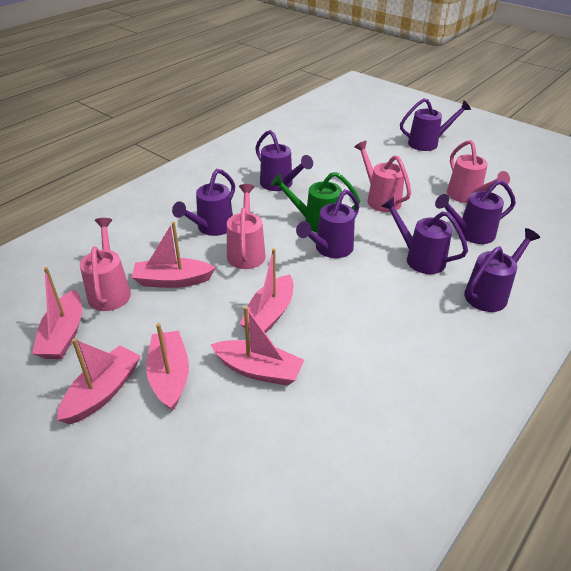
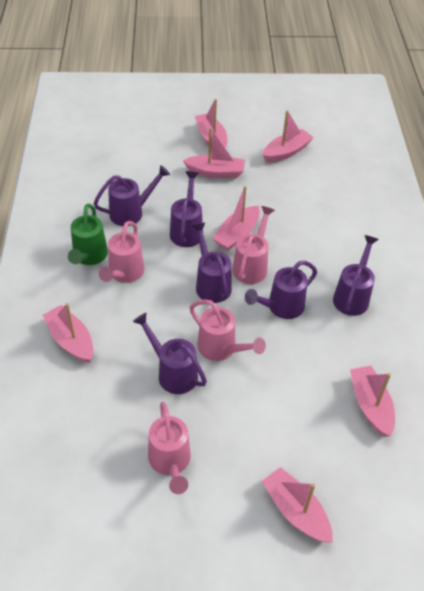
pink boat: 6 -> 7
purple watering can: 7 -> 6

